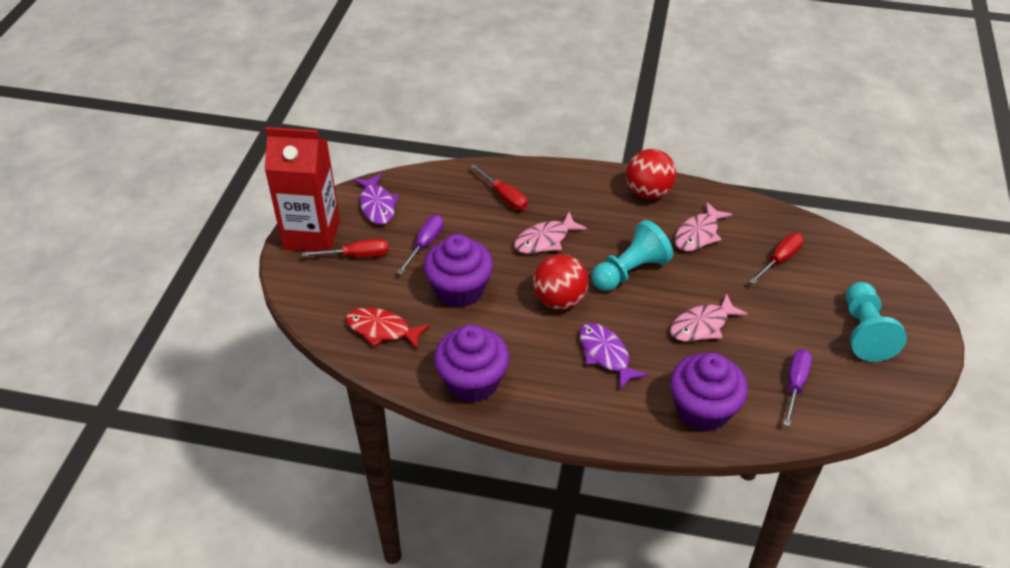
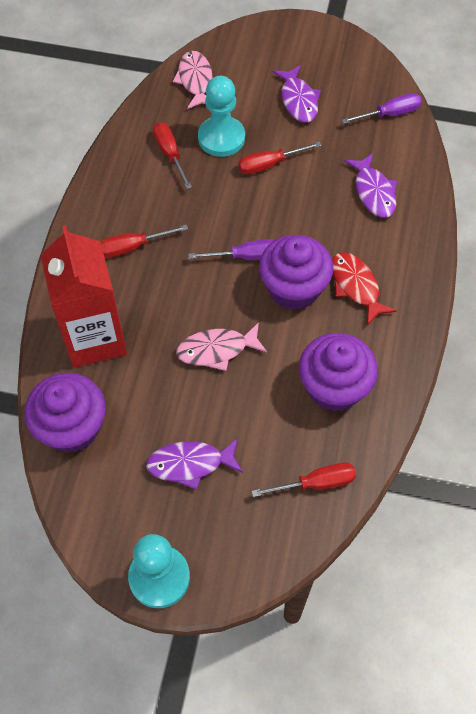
pink fish: 3 -> 2
purple fish: 2 -> 3
red ball: 2 -> 0
red screwdriver: 3 -> 4

